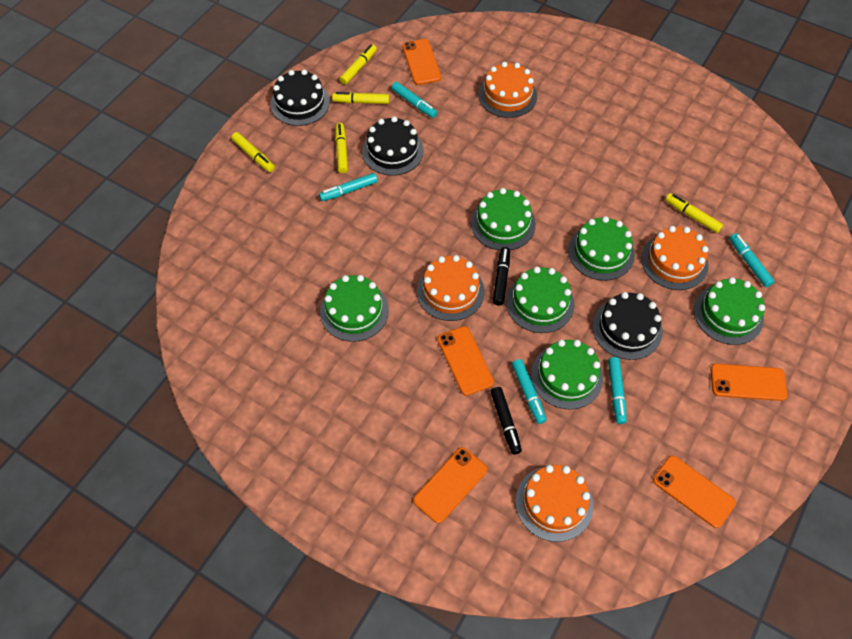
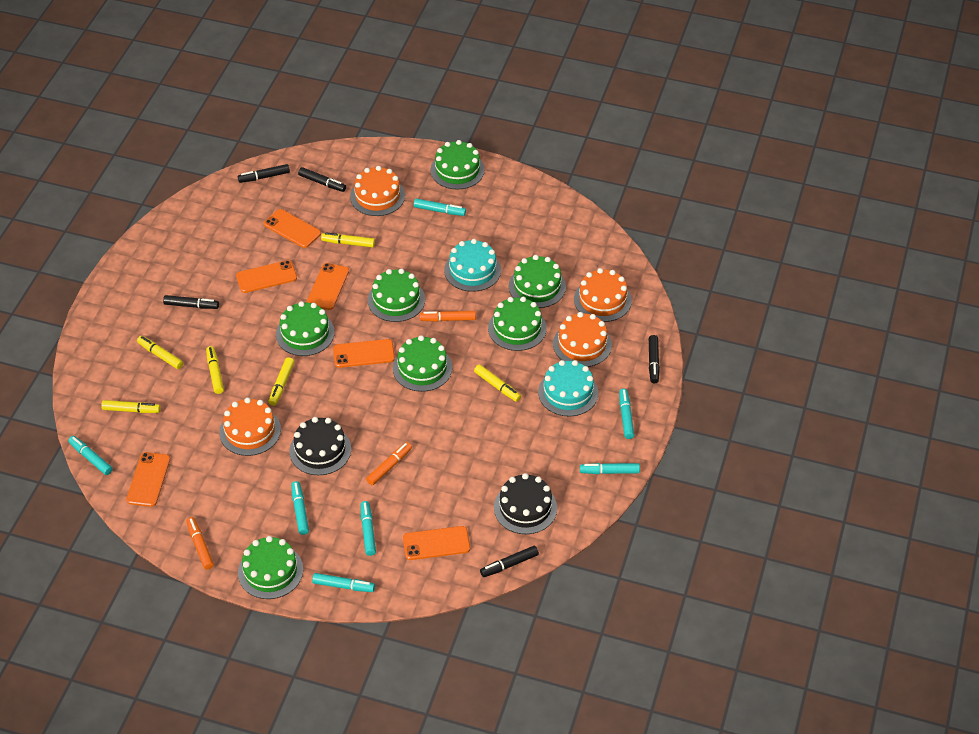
black cake: 3 -> 2
black marker: 2 -> 5
green cake: 6 -> 7
orange marker: 0 -> 3
orange phone: 5 -> 6
turquoise cake: 0 -> 2
turquoise marker: 5 -> 7
yellow marker: 5 -> 6

